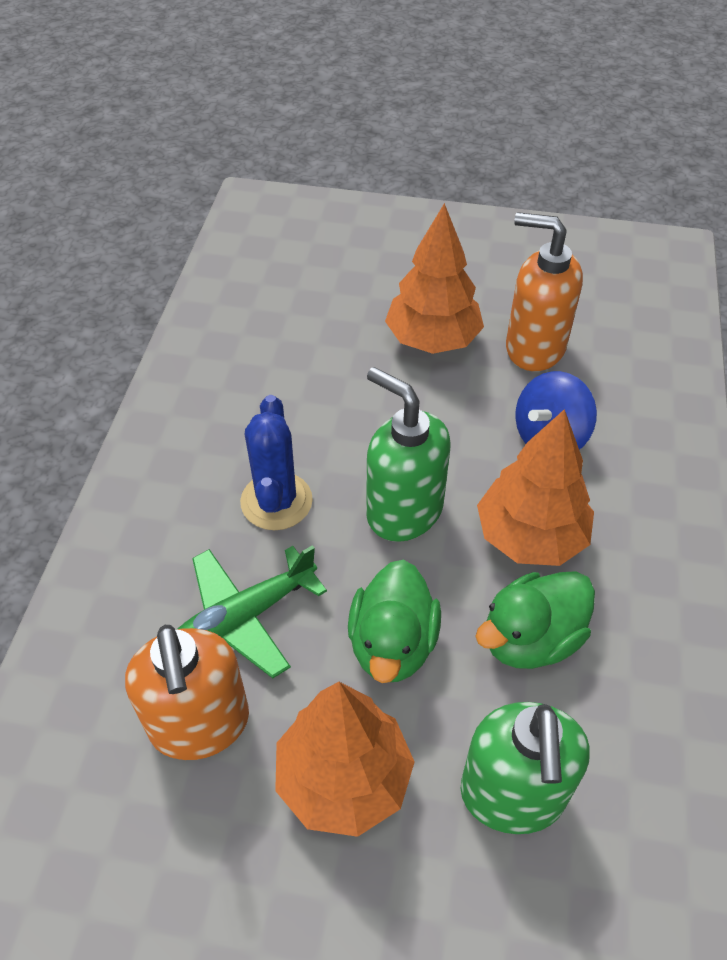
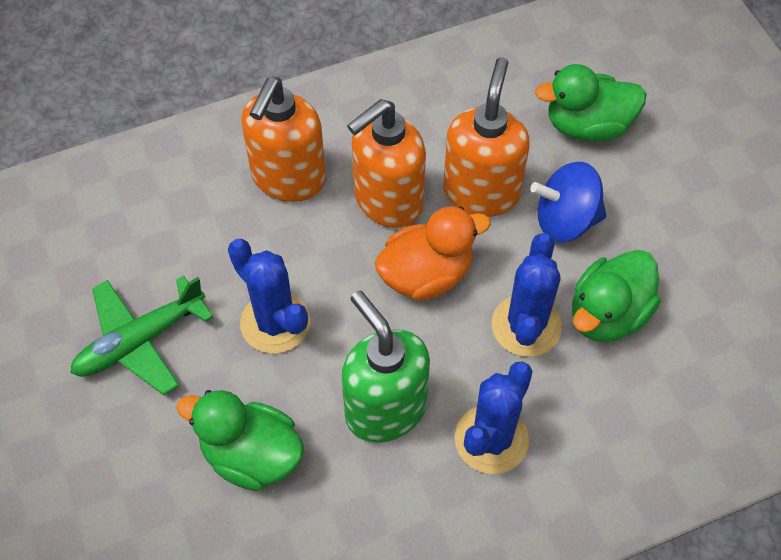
blue cactus: 1 -> 3
green duck: 2 -> 3
green soap dispenser: 2 -> 1
orange duck: 0 -> 1
orange soap dispenser: 2 -> 3
orange tree: 3 -> 0

